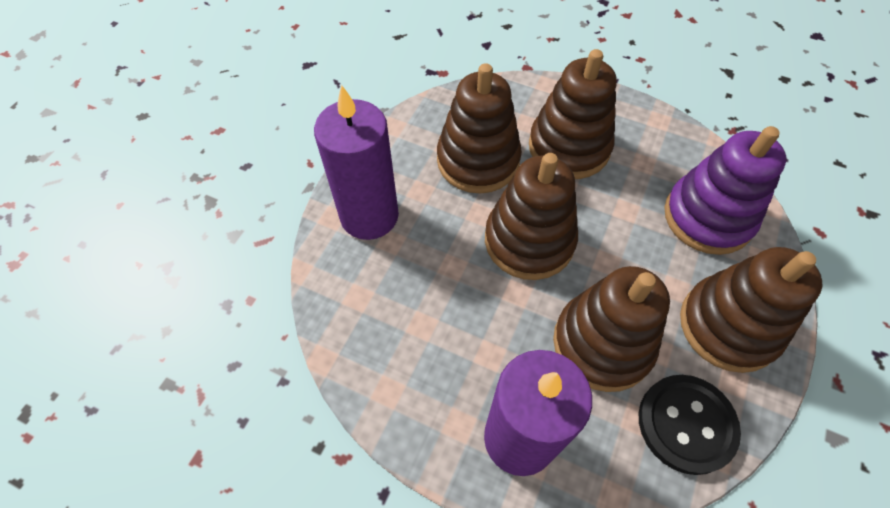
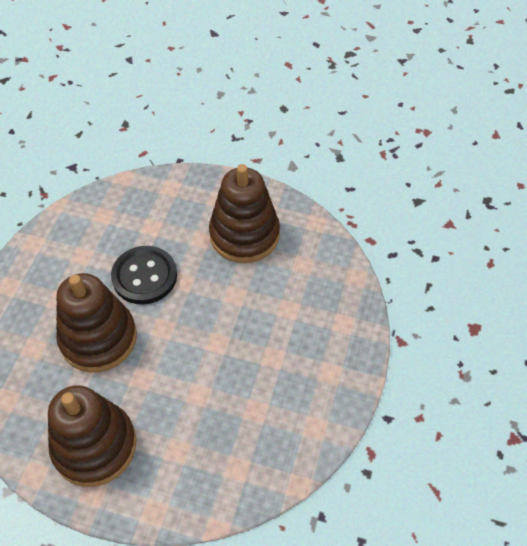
brown stacking toy: 5 -> 3
purple candle: 2 -> 0
purple stacking toy: 1 -> 0

